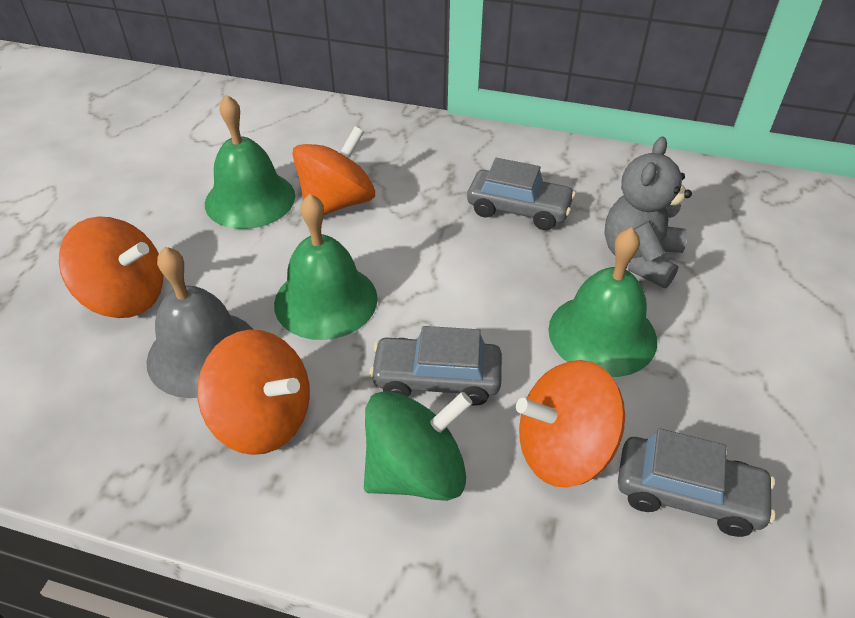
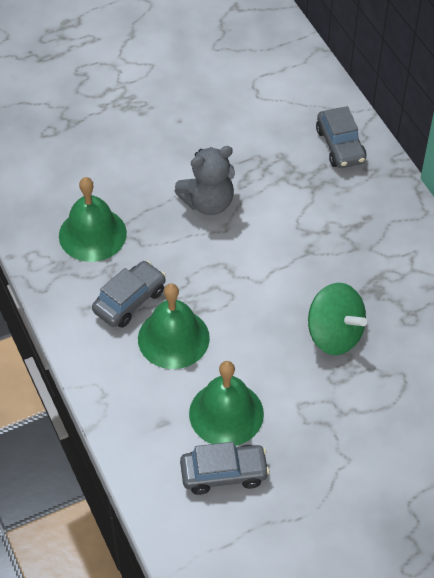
grey bell: 1 -> 0
orange spinning top: 4 -> 0

